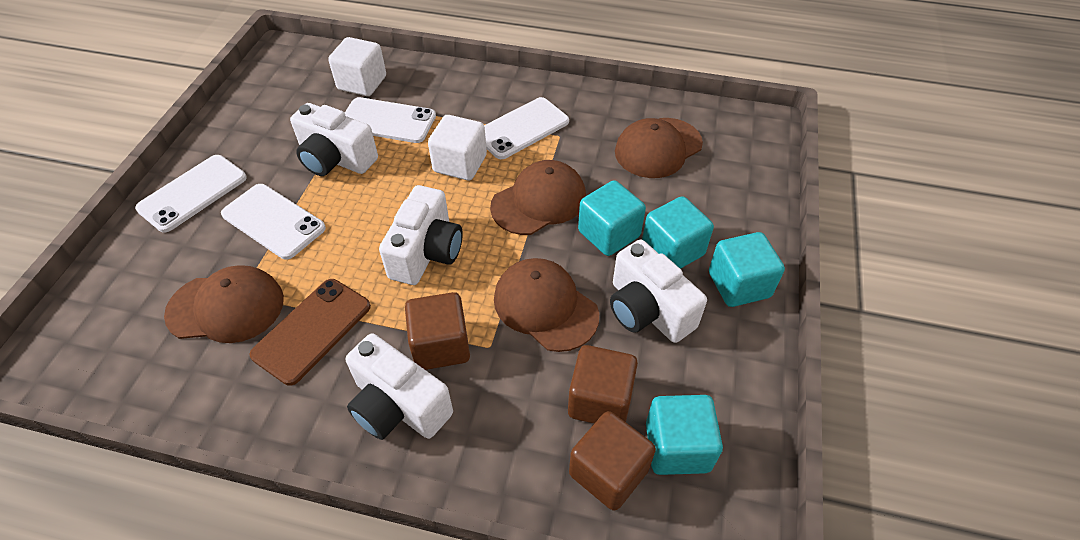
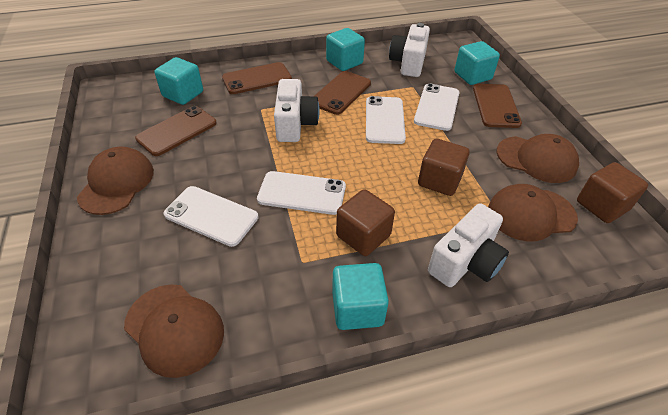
brown phone: 1 -> 4
white camera: 4 -> 3
white cube: 2 -> 0

